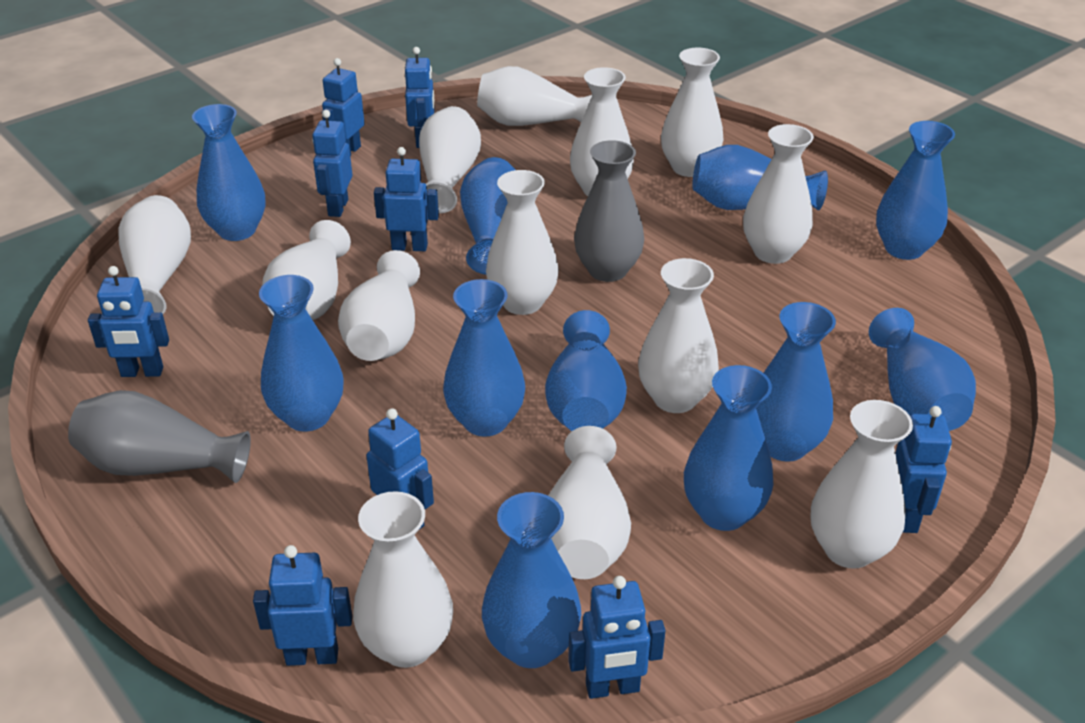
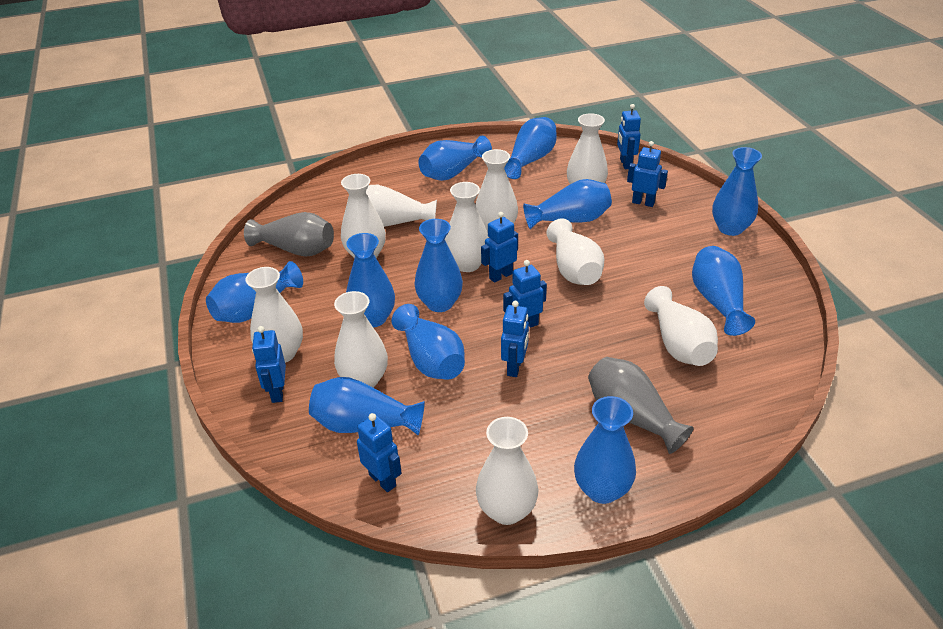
blue robot: 9 -> 7
white vase: 13 -> 10

